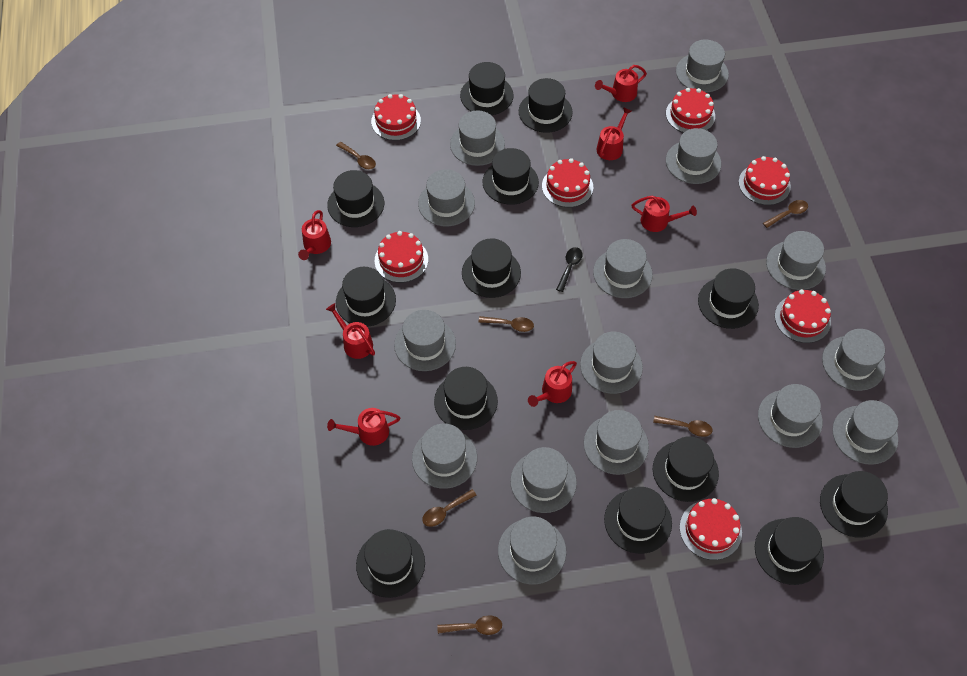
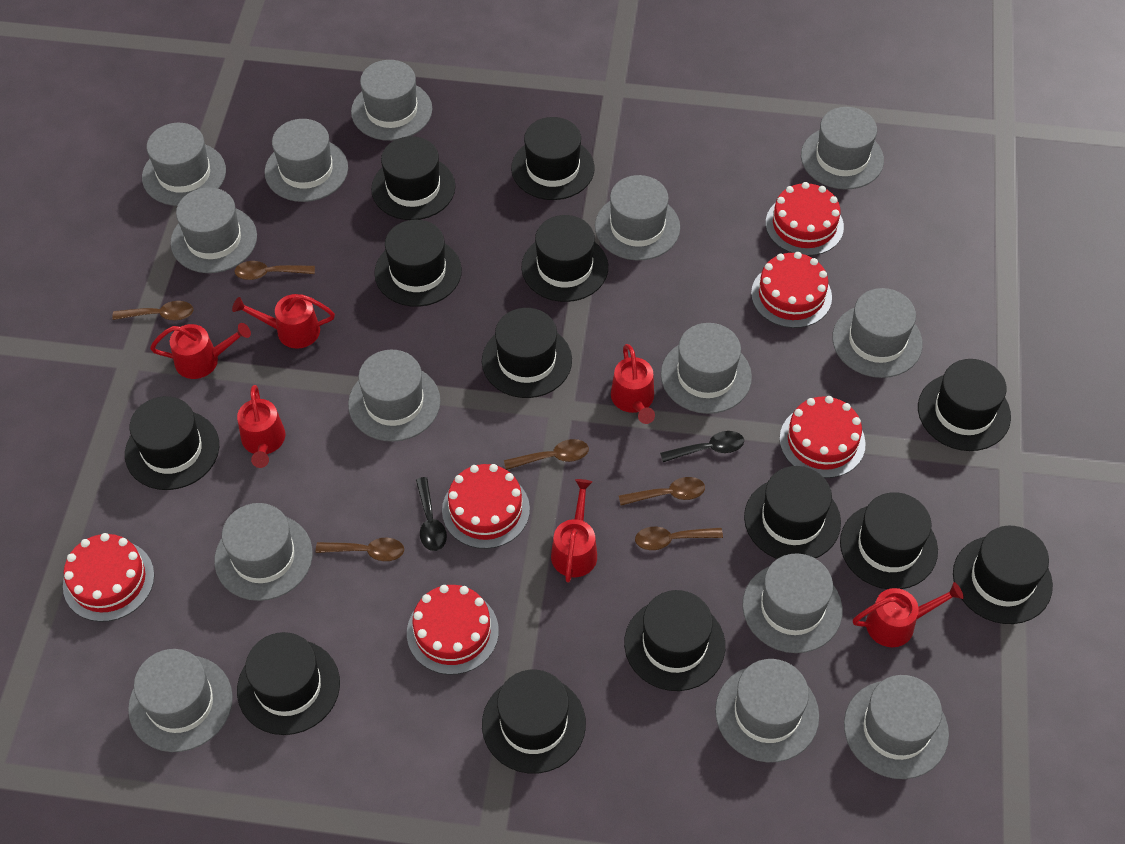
black spoon: 1 -> 2
grey hat: 15 -> 14
red cake: 7 -> 6
red watering can: 7 -> 6

